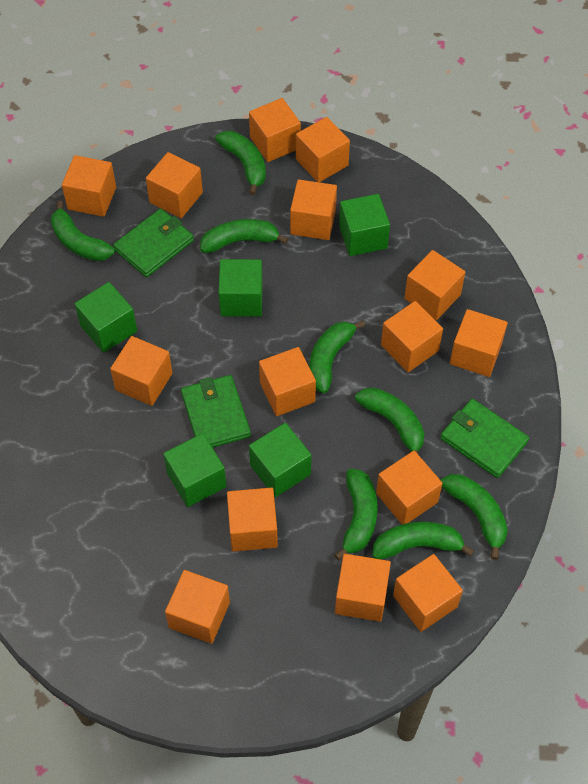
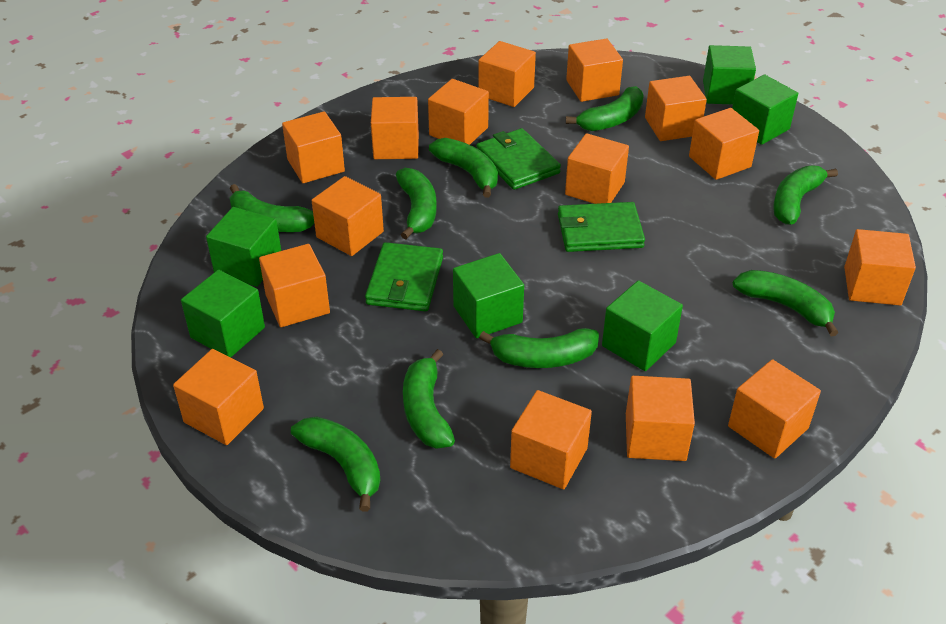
green banana: 8 -> 9
green cube: 5 -> 6

